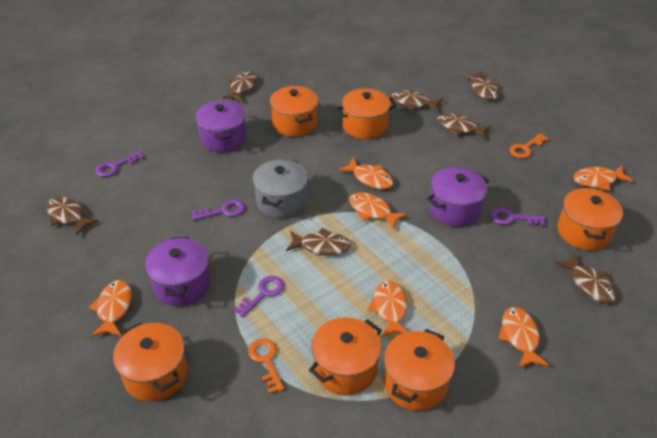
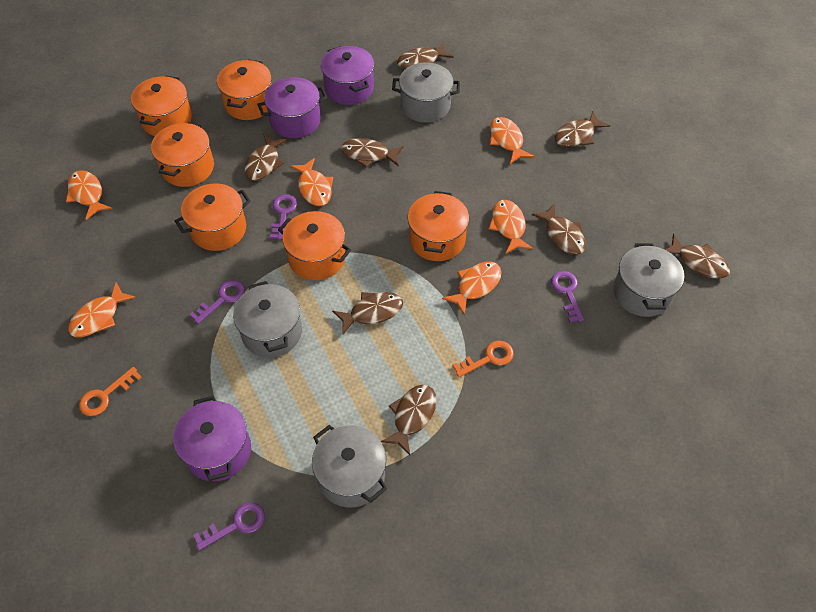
brown fish: 7 -> 8
grey pot: 1 -> 4

